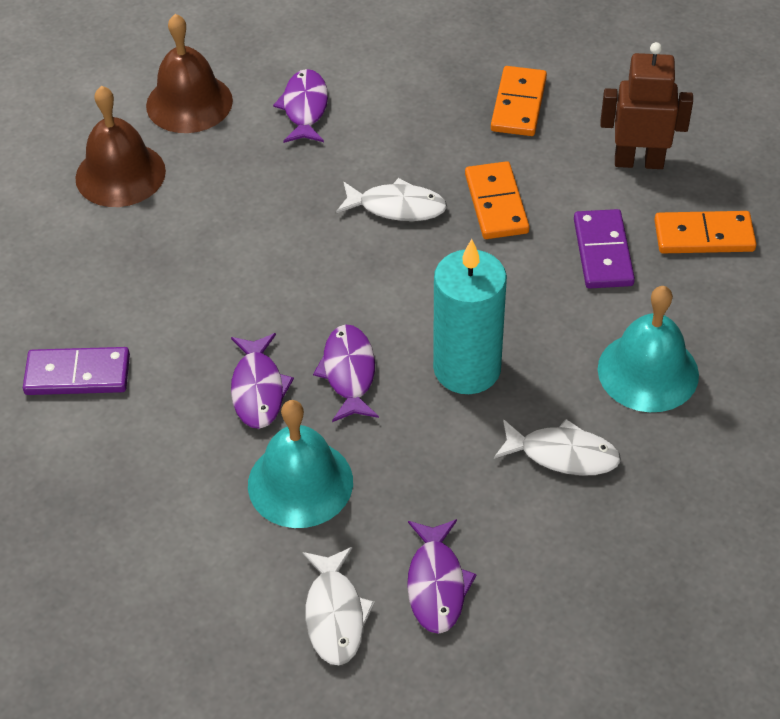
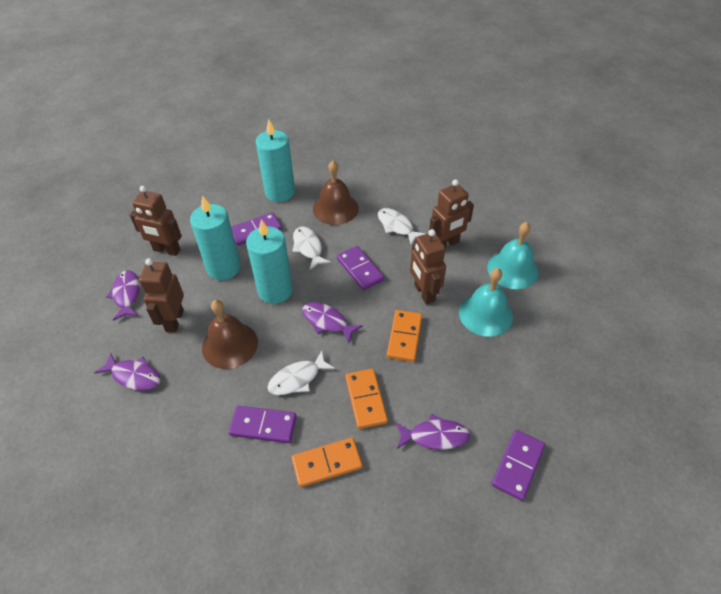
brown robot: 1 -> 4
purple domino: 2 -> 4
turquoise candle: 1 -> 3

